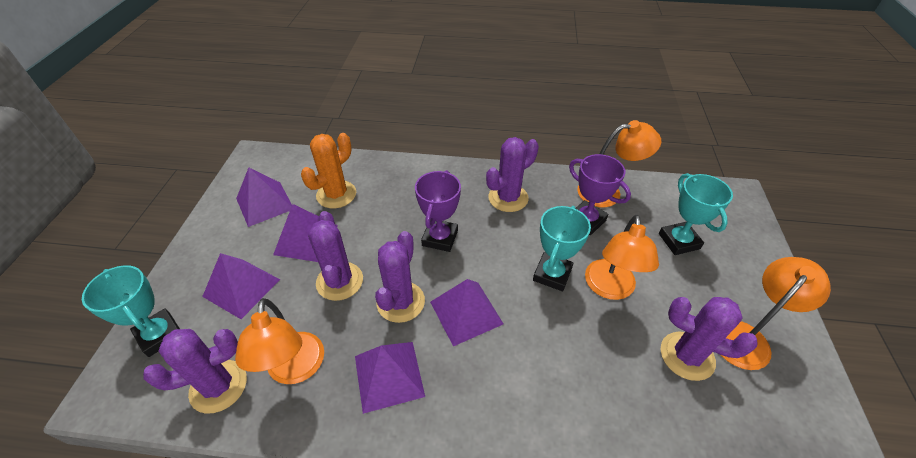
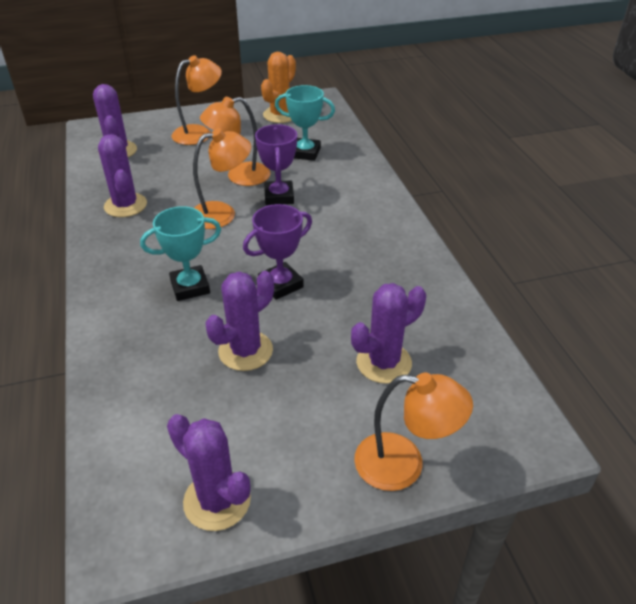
purple pyramid: 5 -> 0
turquoise trophy: 3 -> 2

